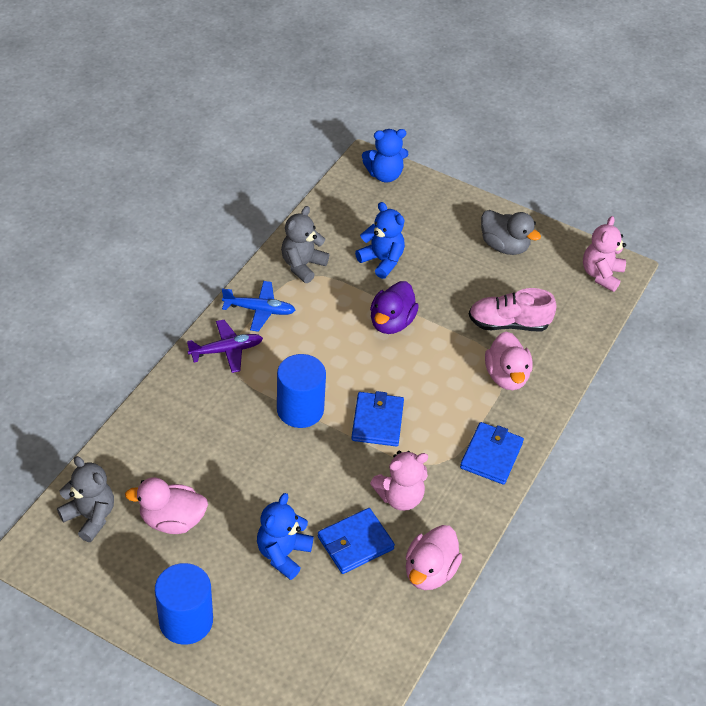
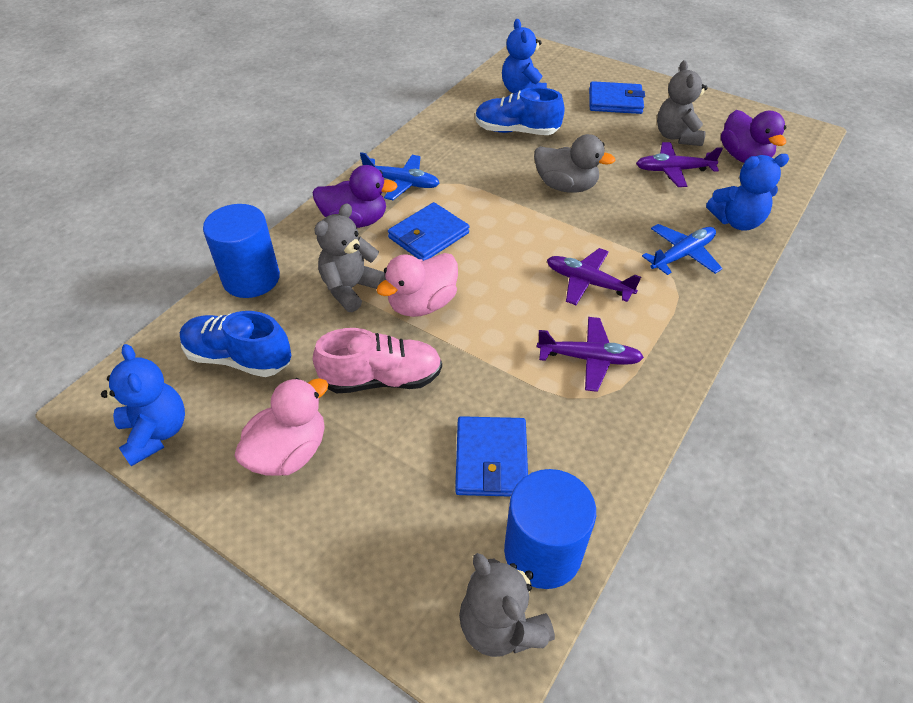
blue plane: 1 -> 2
blue shoe: 0 -> 2
grey teddy bear: 2 -> 3
pink duck: 3 -> 2
pink teddy bear: 2 -> 0
purple duck: 1 -> 2
purple plane: 1 -> 3

